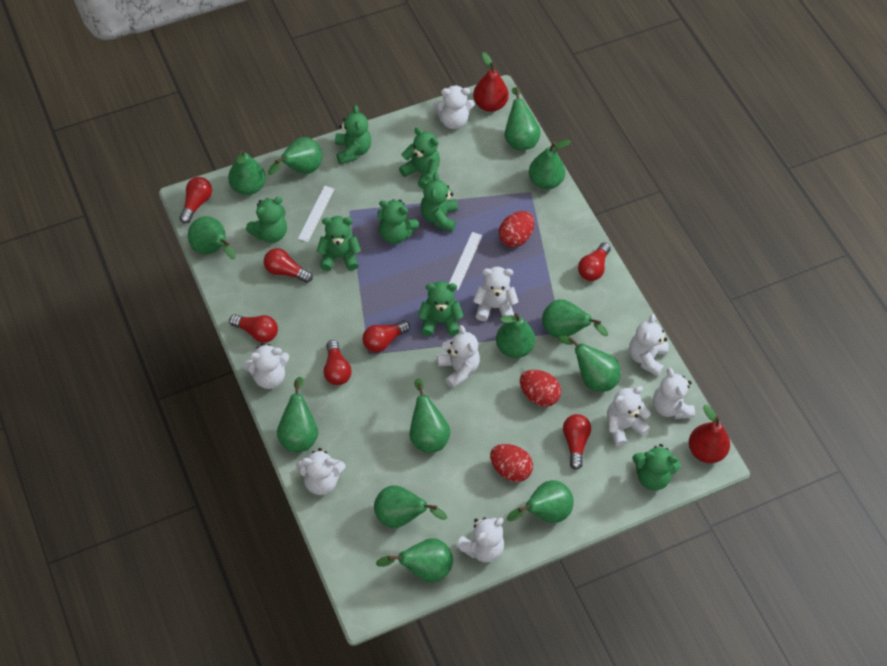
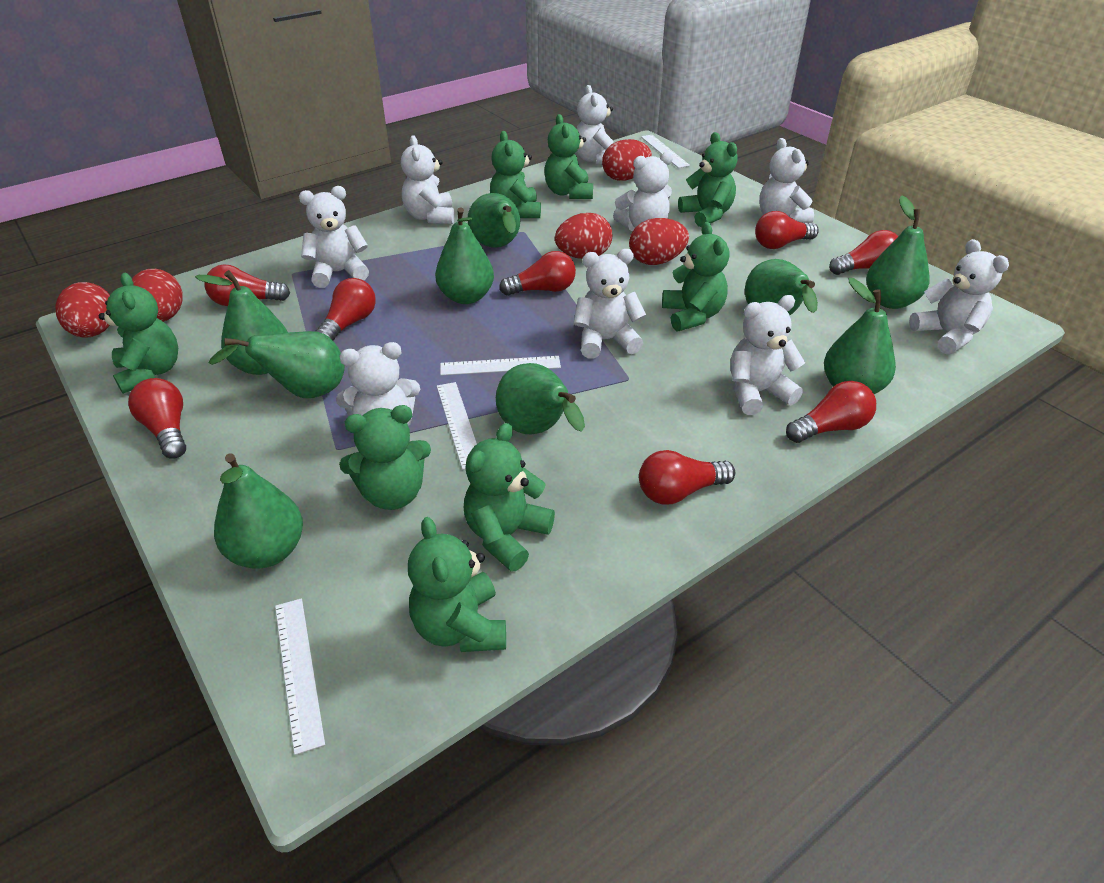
green pear: 13 -> 9
red egg: 3 -> 5
red light bulb: 7 -> 8
red pear: 2 -> 0
white ruler: 2 -> 4

